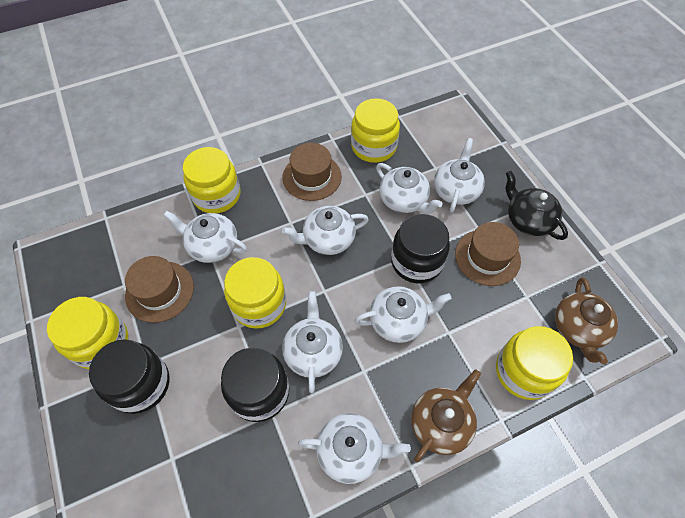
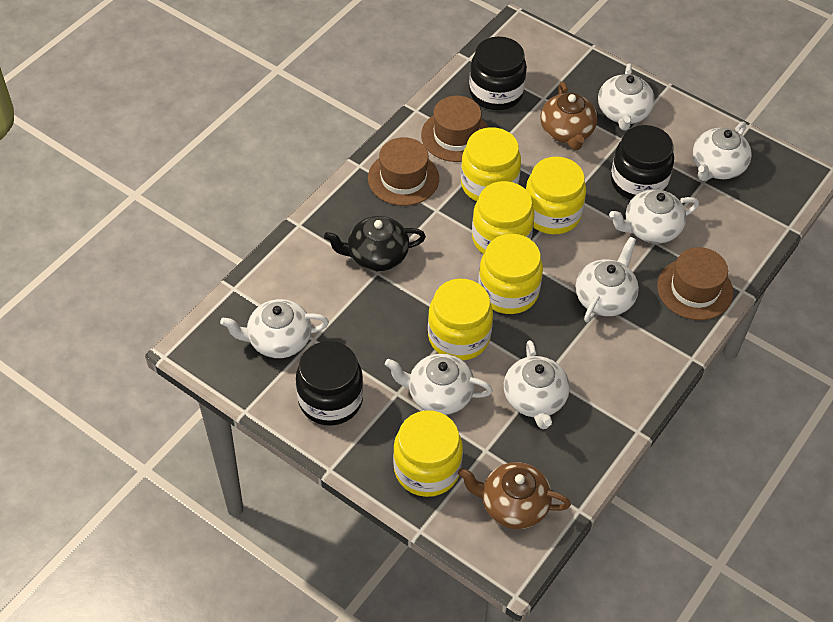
yellow jar: 5 -> 6

